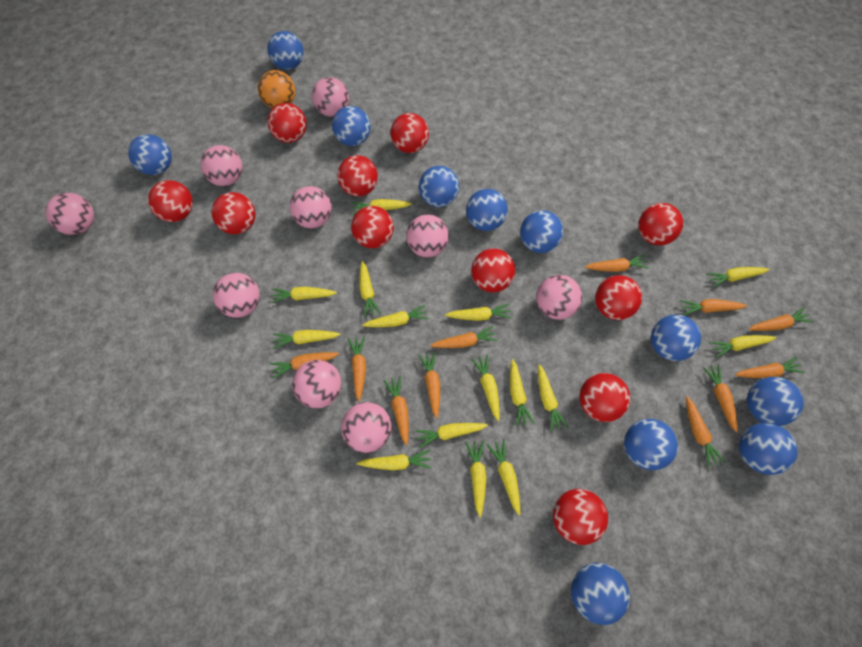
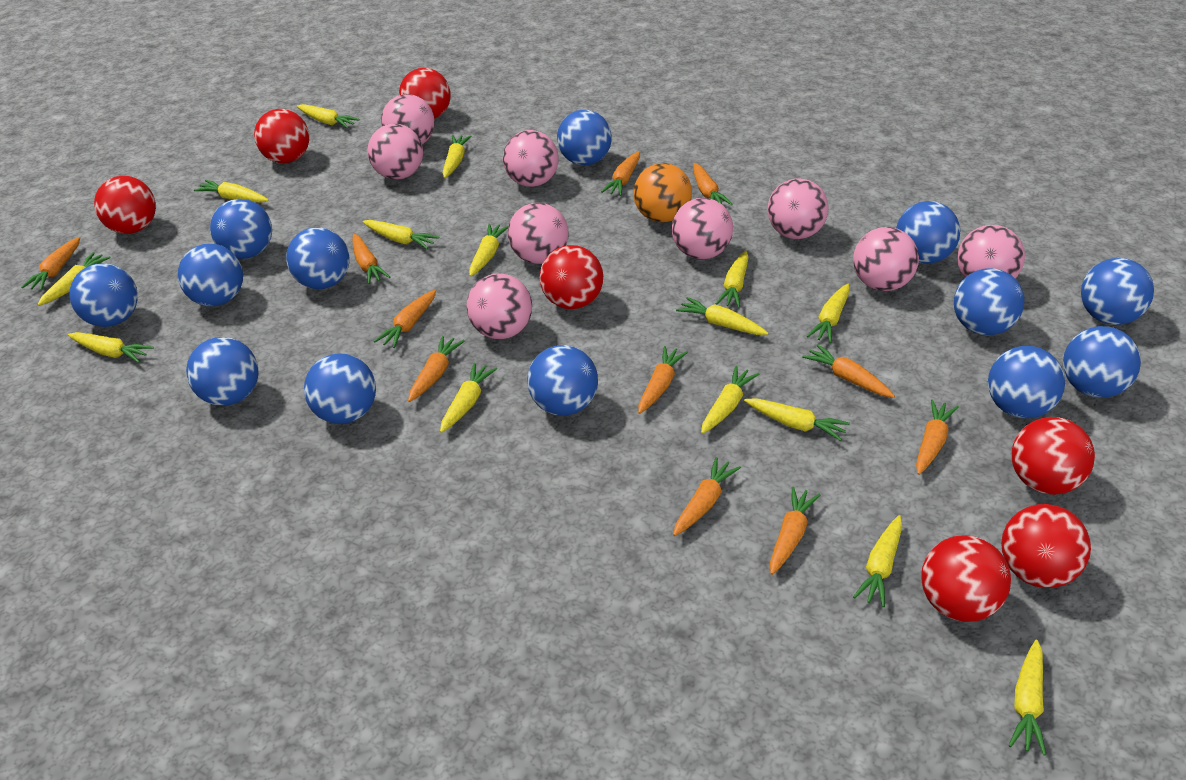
blue ball: 11 -> 13
red ball: 11 -> 7

